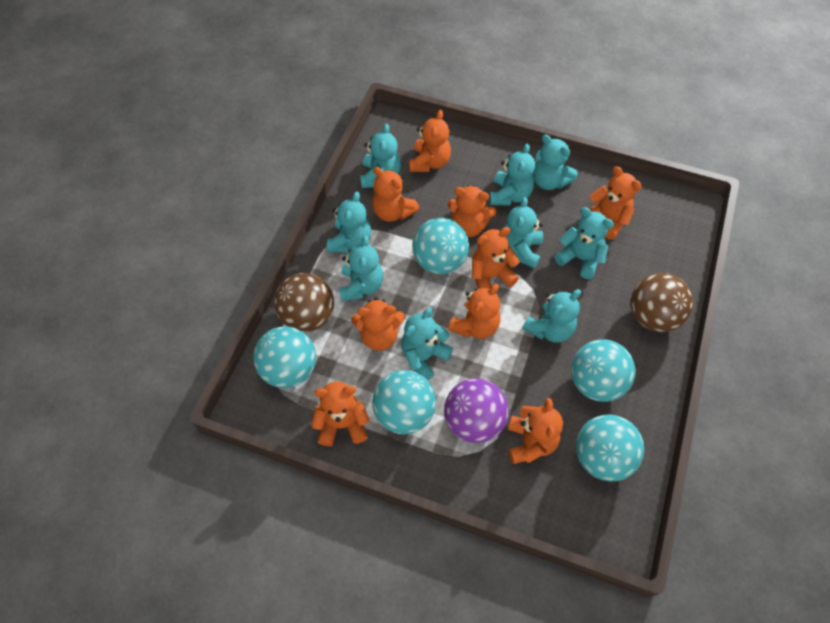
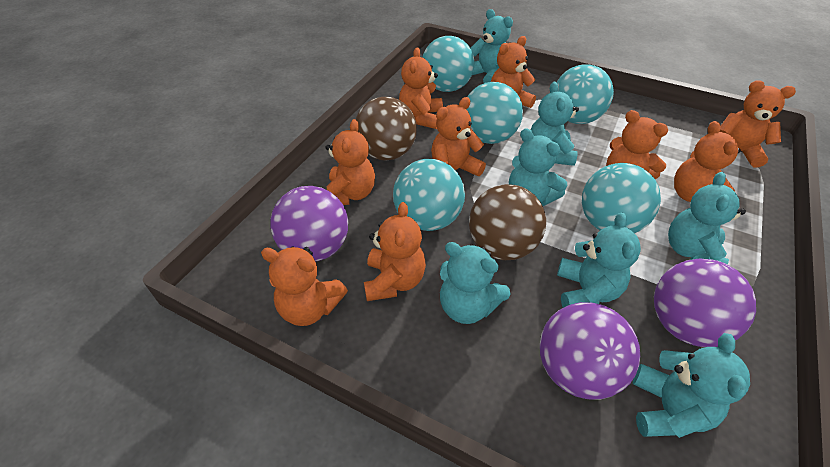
purple ball: 1 -> 3
turquoise teddy bear: 9 -> 7

